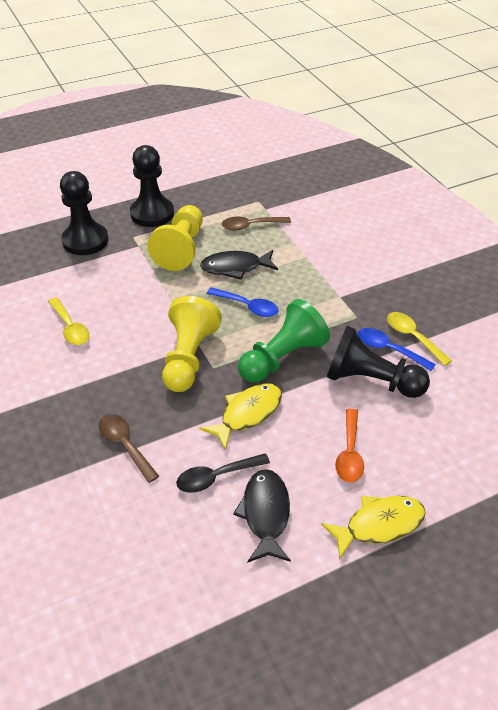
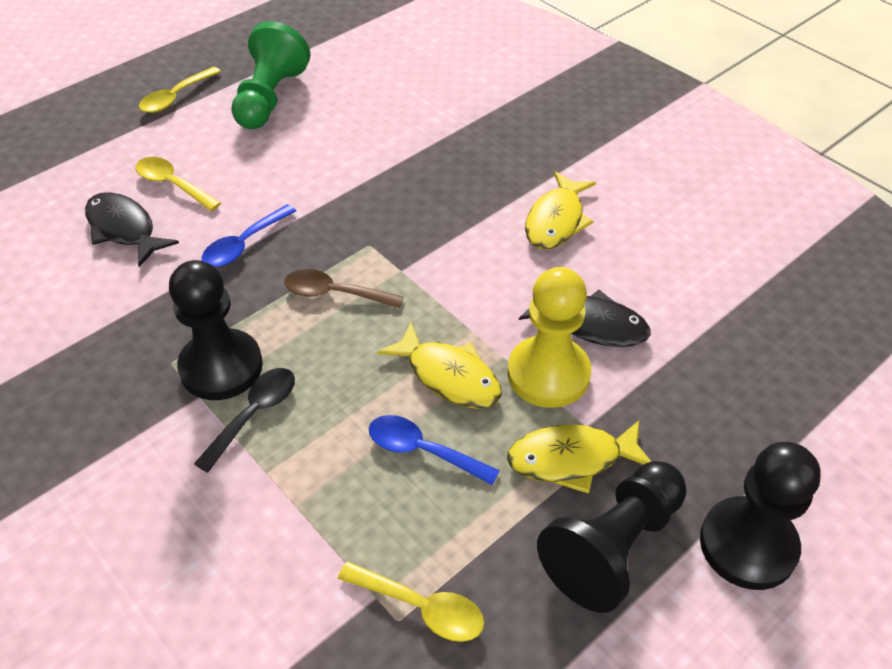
brown spoon: 2 -> 1
orange spoon: 1 -> 0
yellow fish: 2 -> 3
yellow pawn: 2 -> 1
yellow spoon: 2 -> 3

